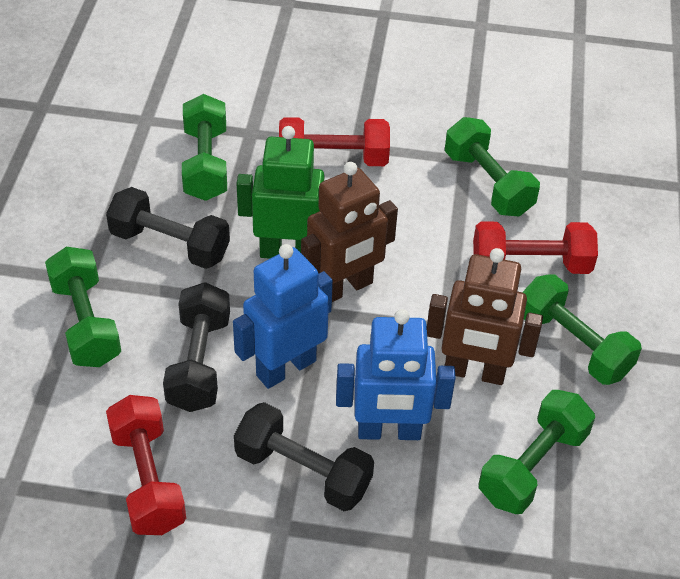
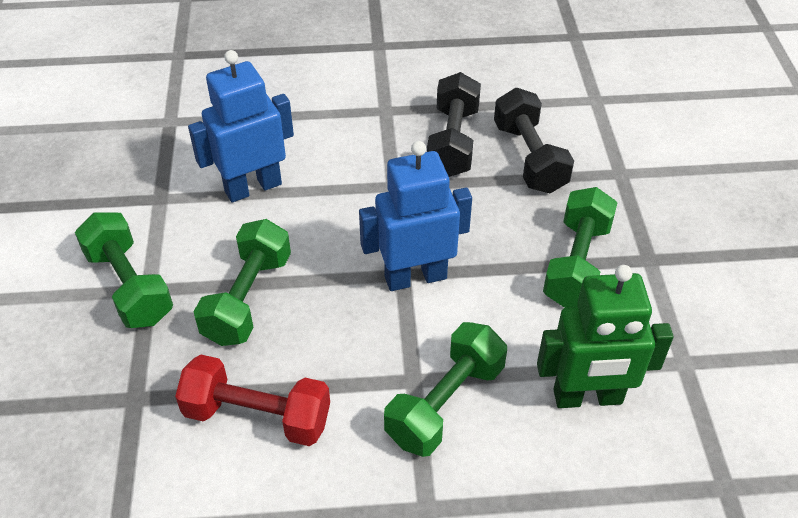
black dumbbell: 3 -> 2
brown robot: 2 -> 0
green dumbbell: 5 -> 4
red dumbbell: 3 -> 1

